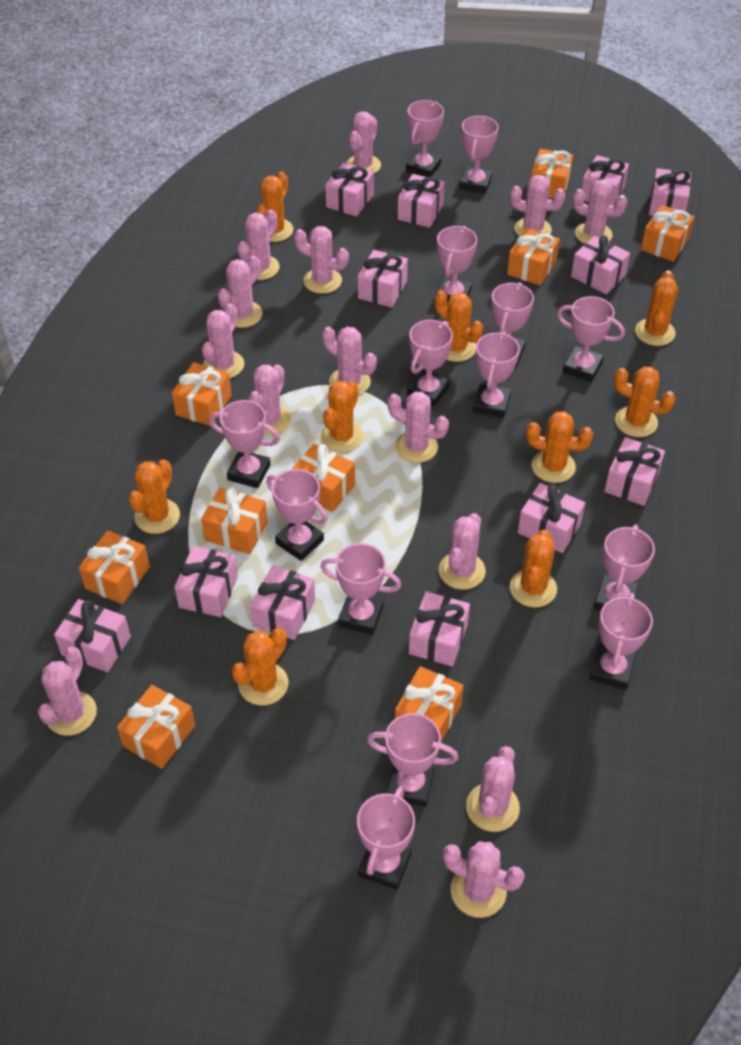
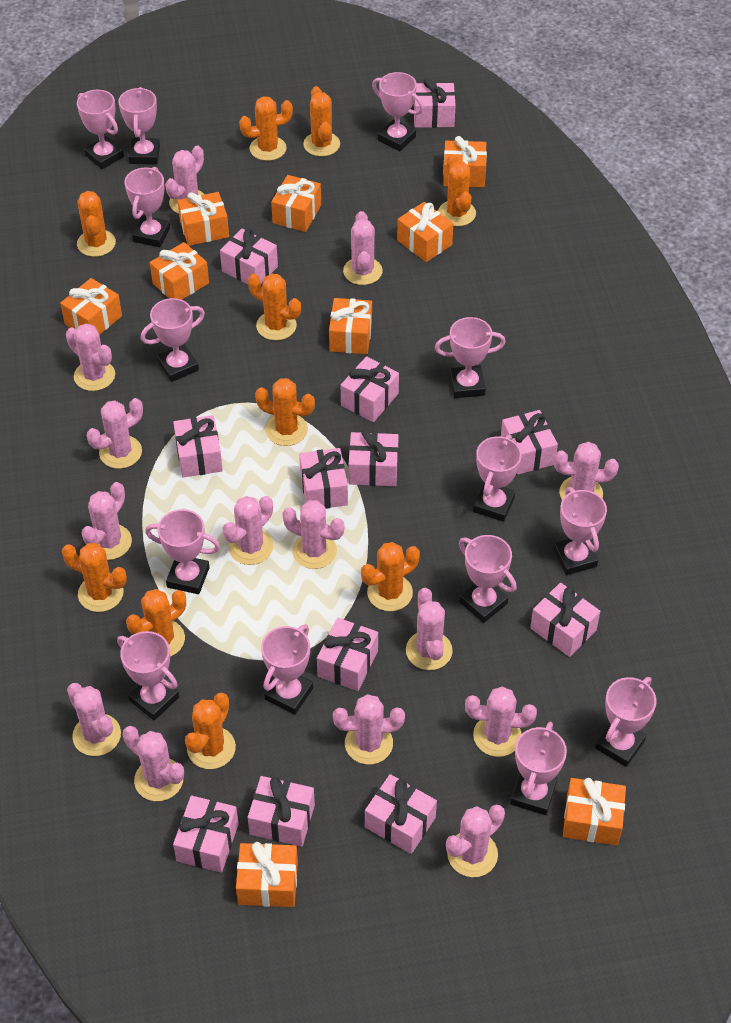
orange cactus: 9 -> 10

